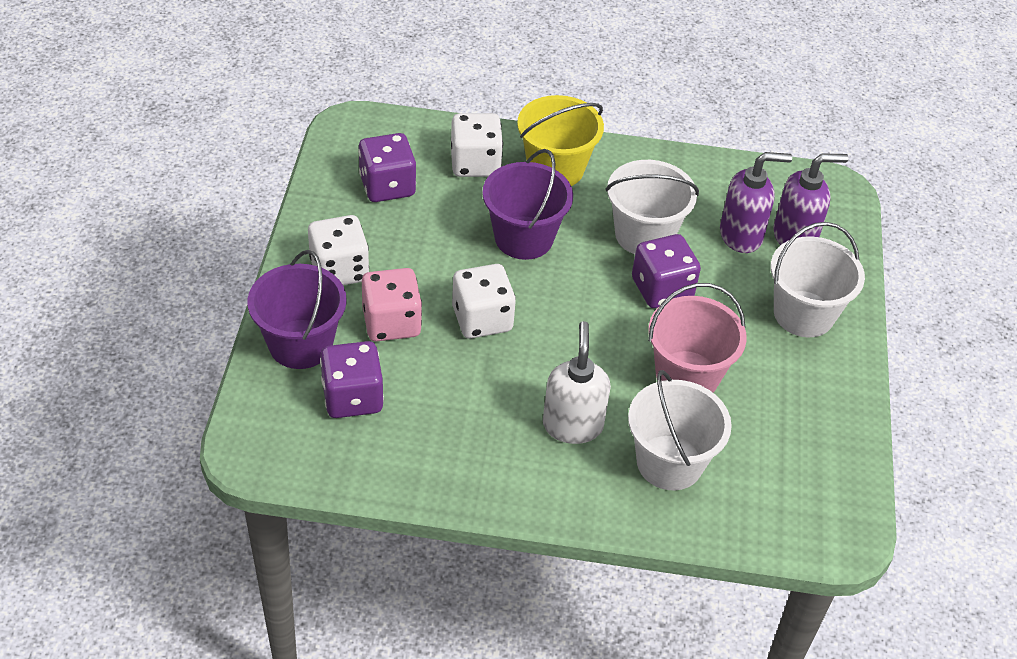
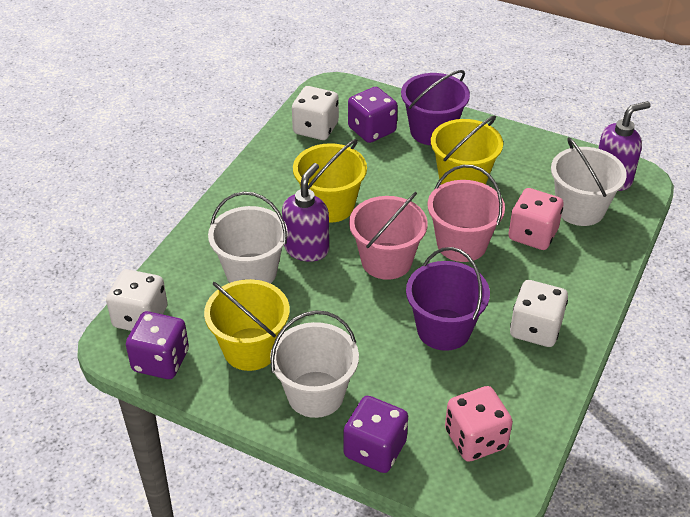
pink bucket: 1 -> 2
pink dice: 1 -> 2
white soap dispenser: 1 -> 0
yellow bucket: 1 -> 3

